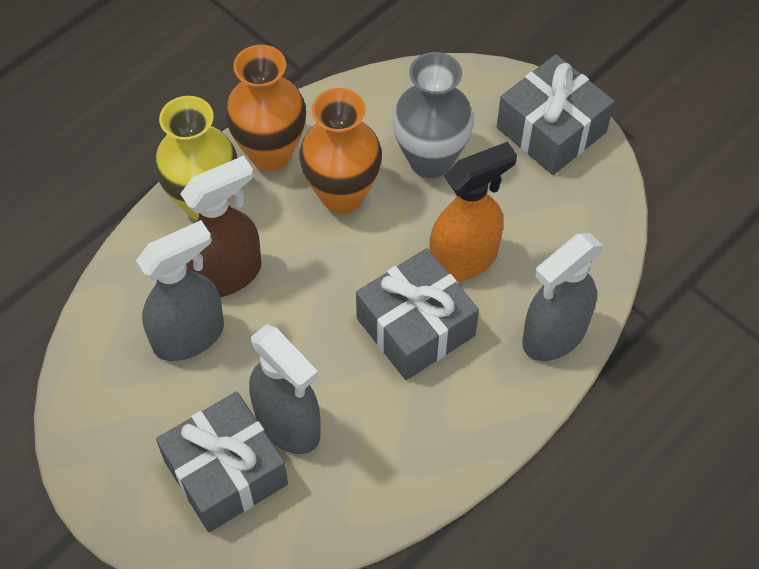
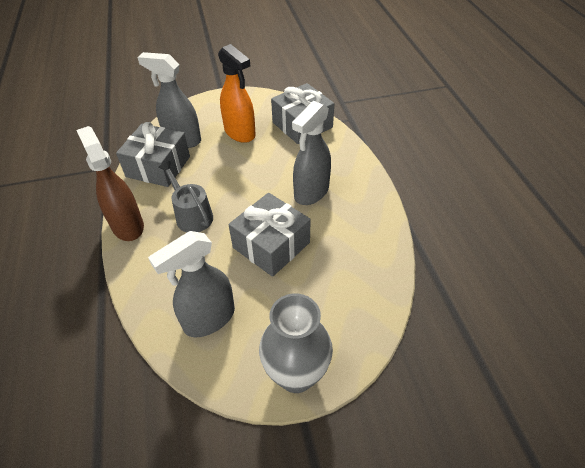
grey watering can: 0 -> 1
orange vase: 2 -> 0
yellow vase: 1 -> 0

